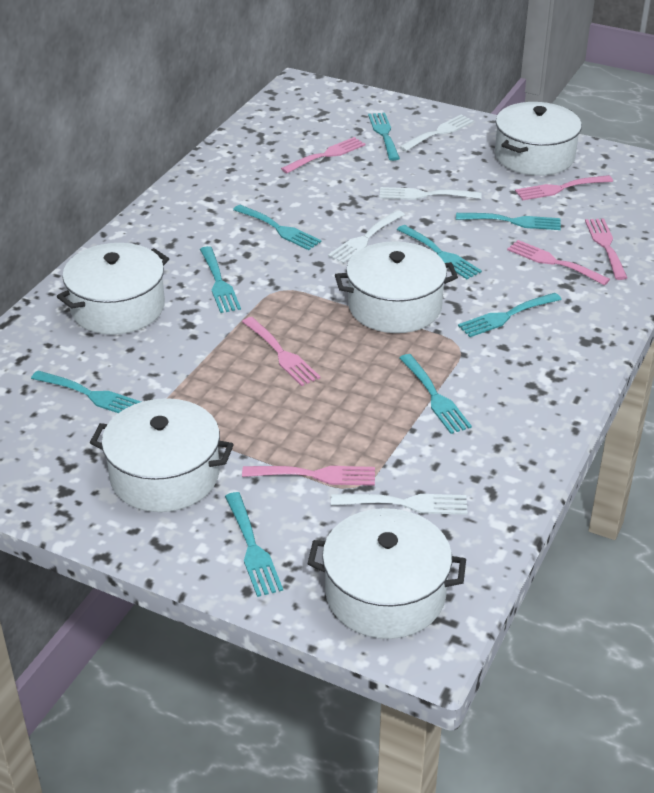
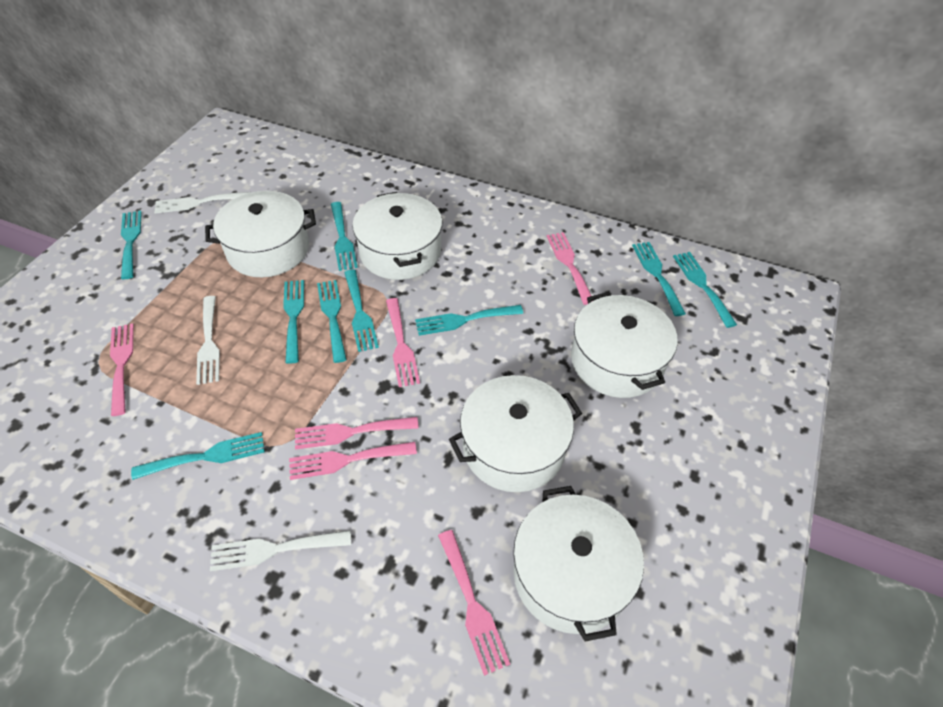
white fork: 4 -> 3

